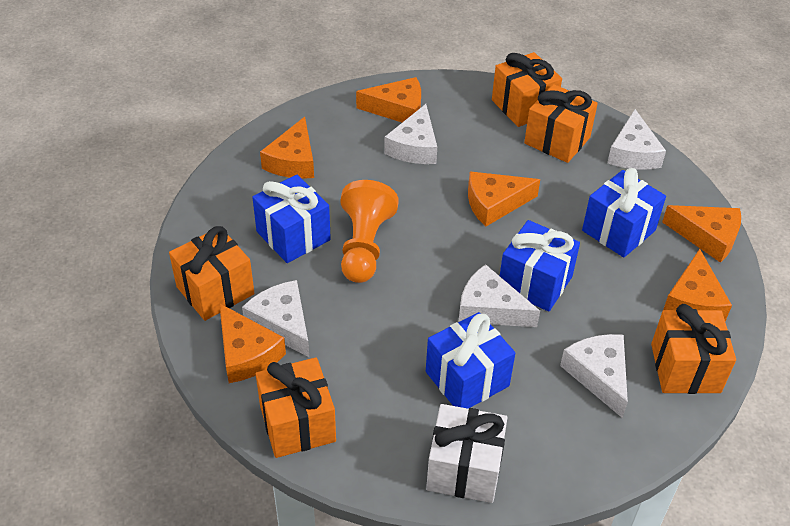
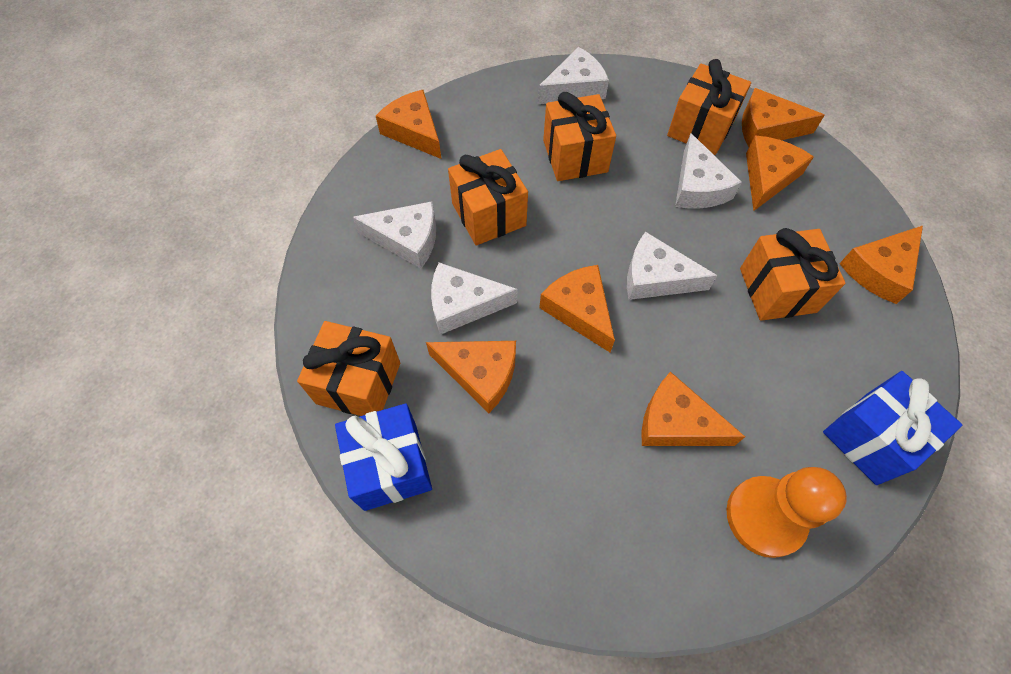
blue gift: 4 -> 2
orange cheese: 6 -> 7
white gift: 1 -> 0

